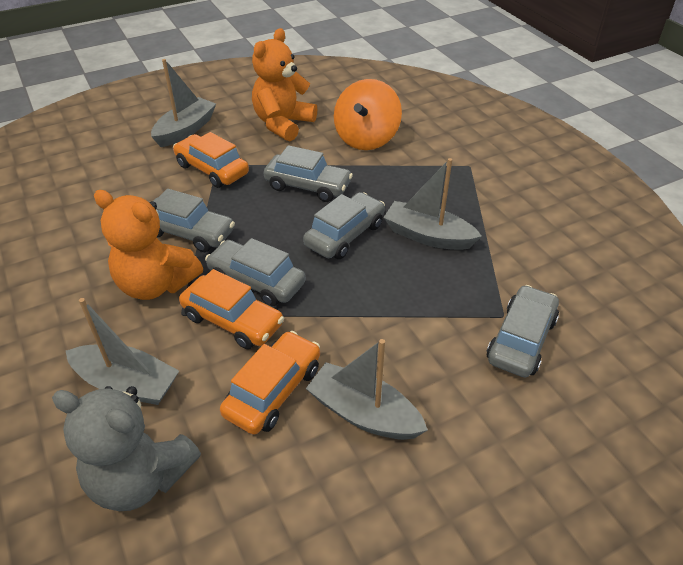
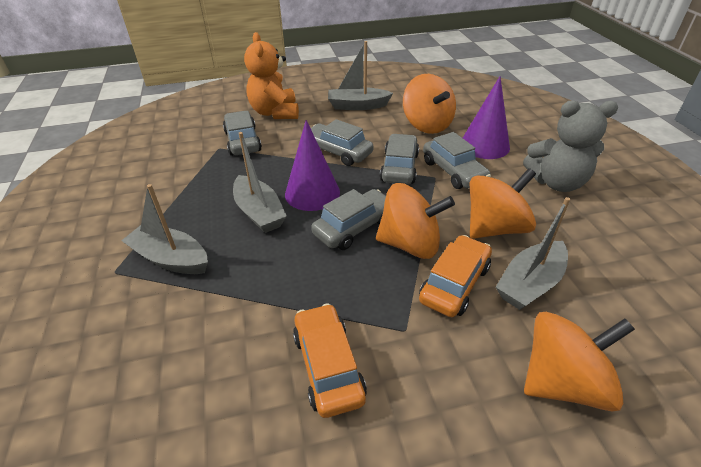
orange car: 3 -> 2
orange spinning top: 1 -> 4
orange teddy bear: 2 -> 1
purple cone: 0 -> 2

